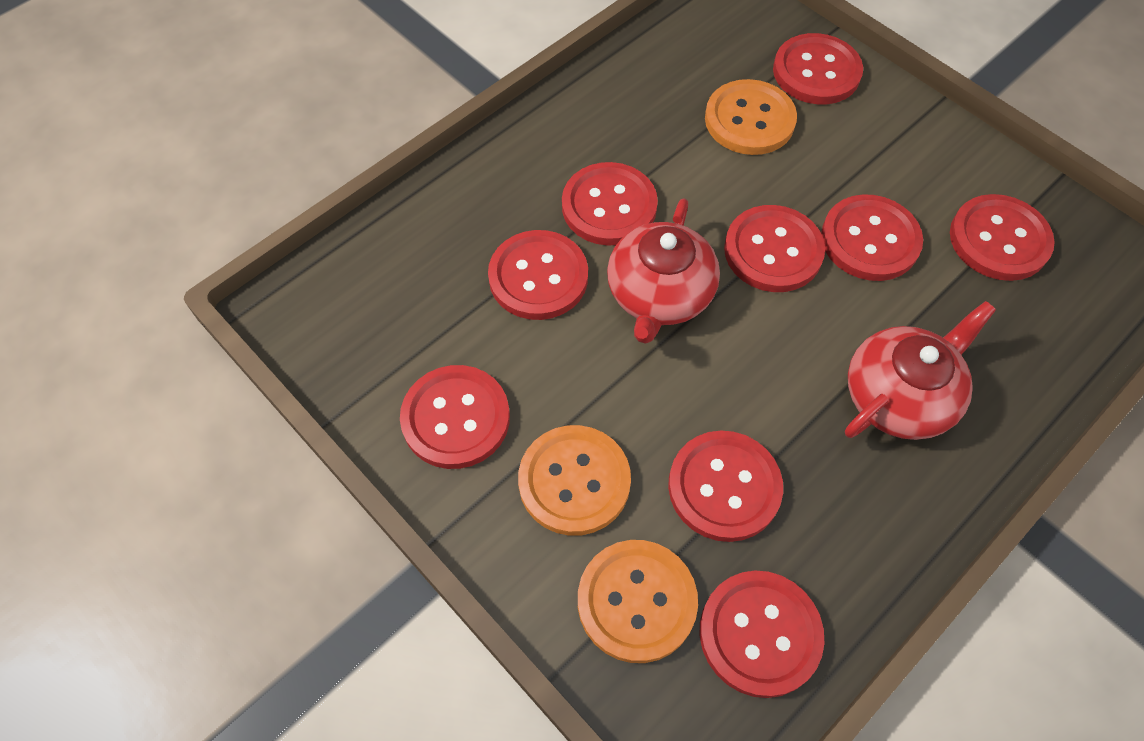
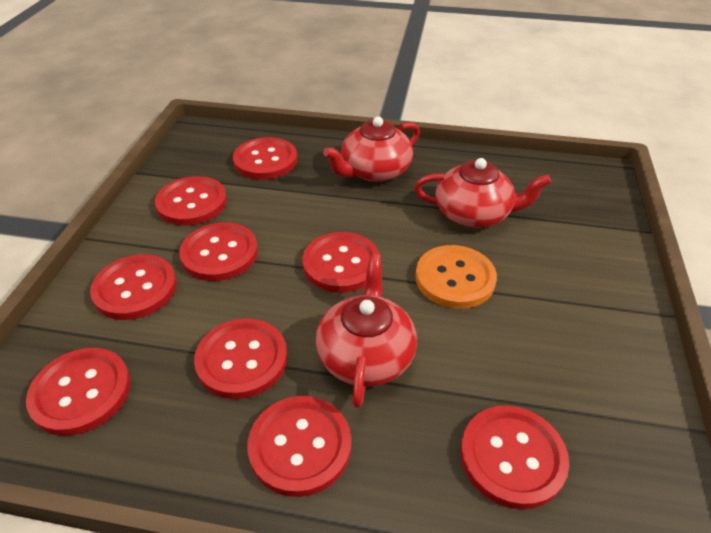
orange button: 3 -> 1
red teapot: 2 -> 3

